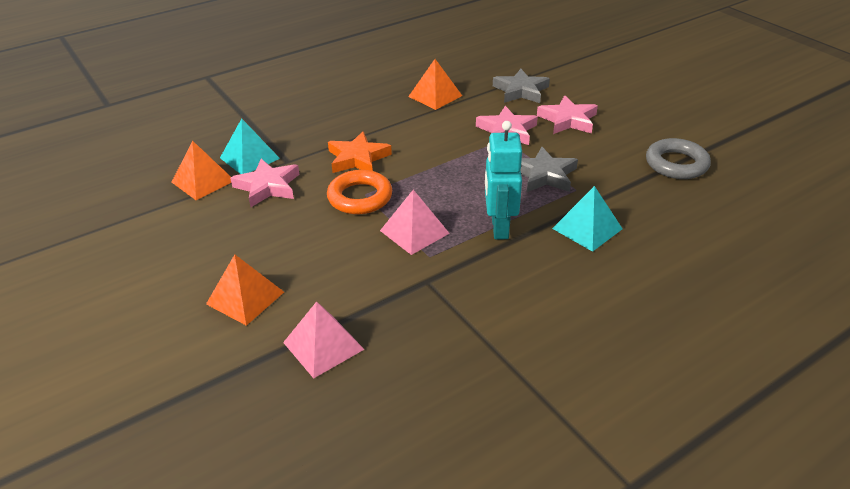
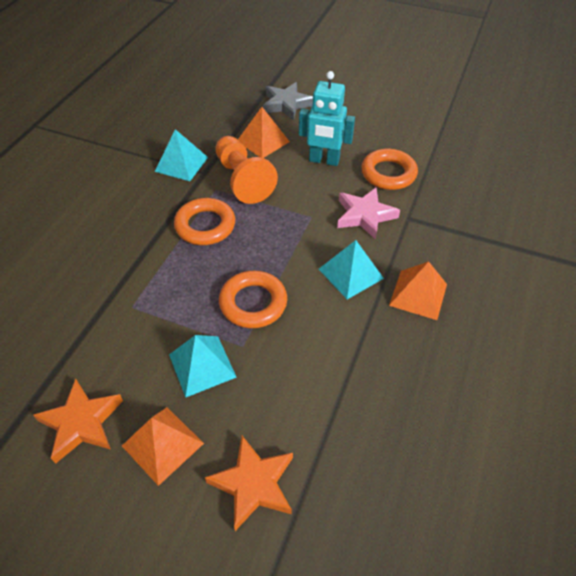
grey ring: 1 -> 0
grey star: 2 -> 1
orange pawn: 0 -> 1
orange ring: 1 -> 3
orange star: 1 -> 2
pink pyramid: 2 -> 0
pink star: 3 -> 1
turquoise pyramid: 2 -> 3

